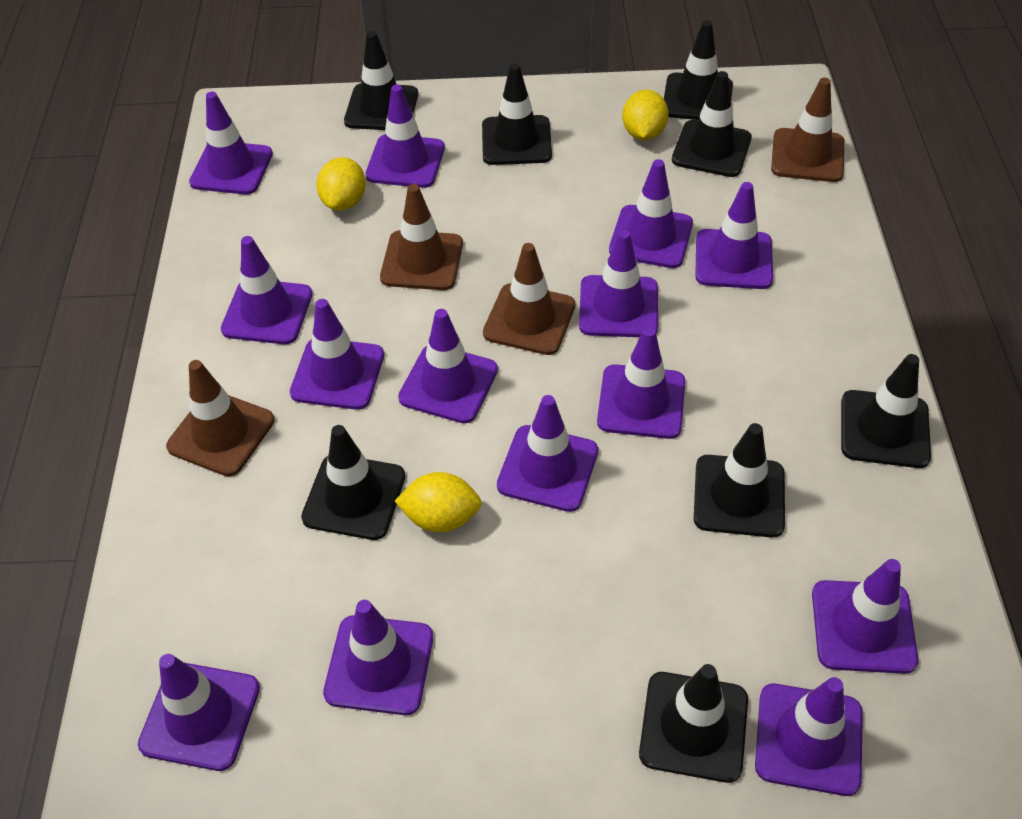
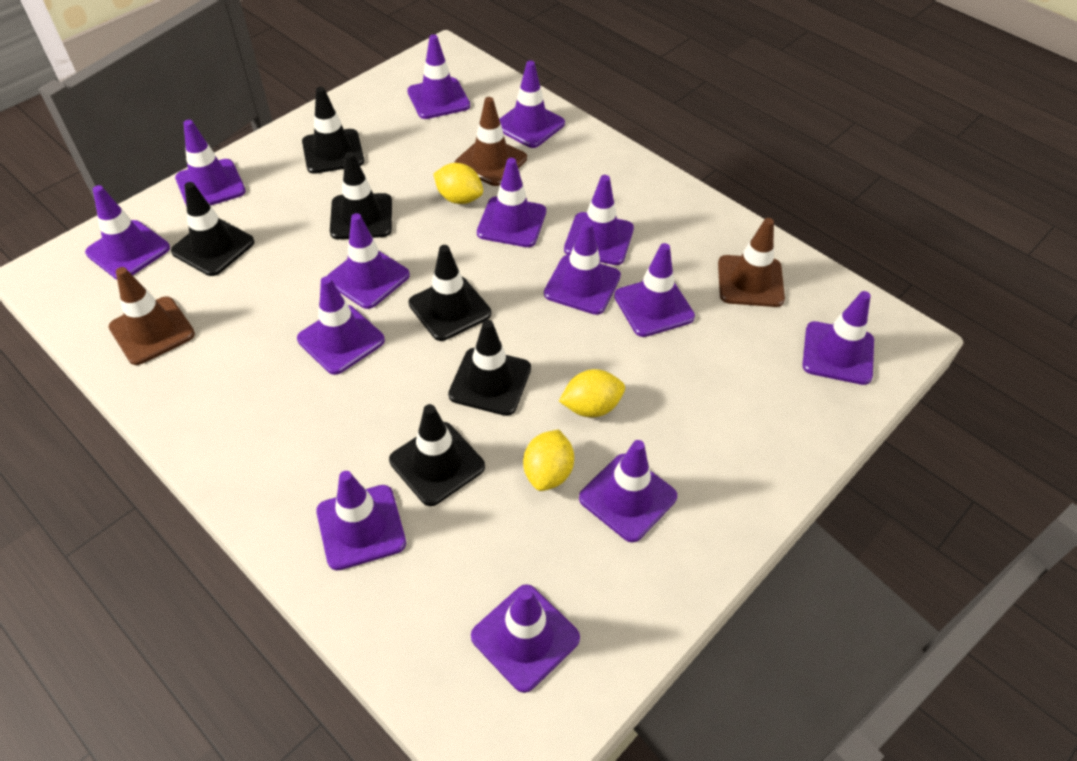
black traffic cone: 8 -> 6
brown traffic cone: 4 -> 3

